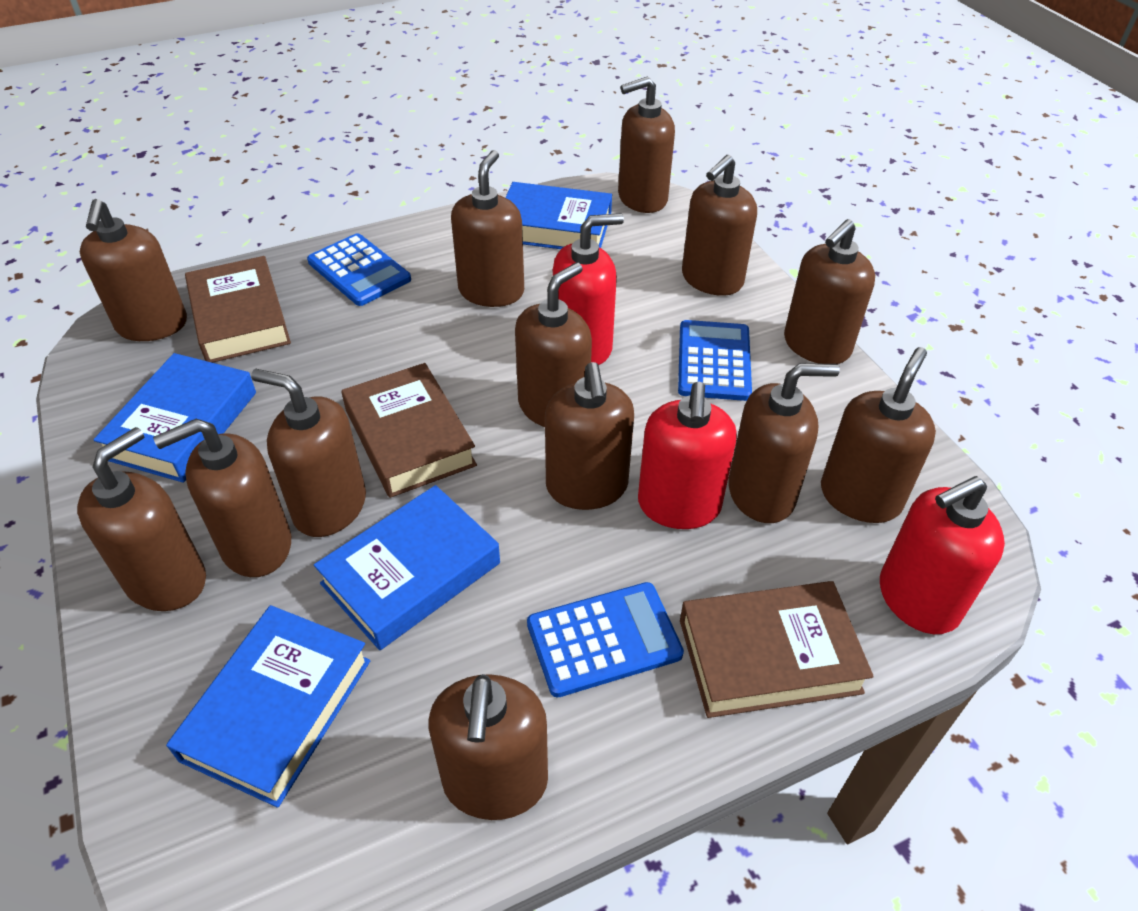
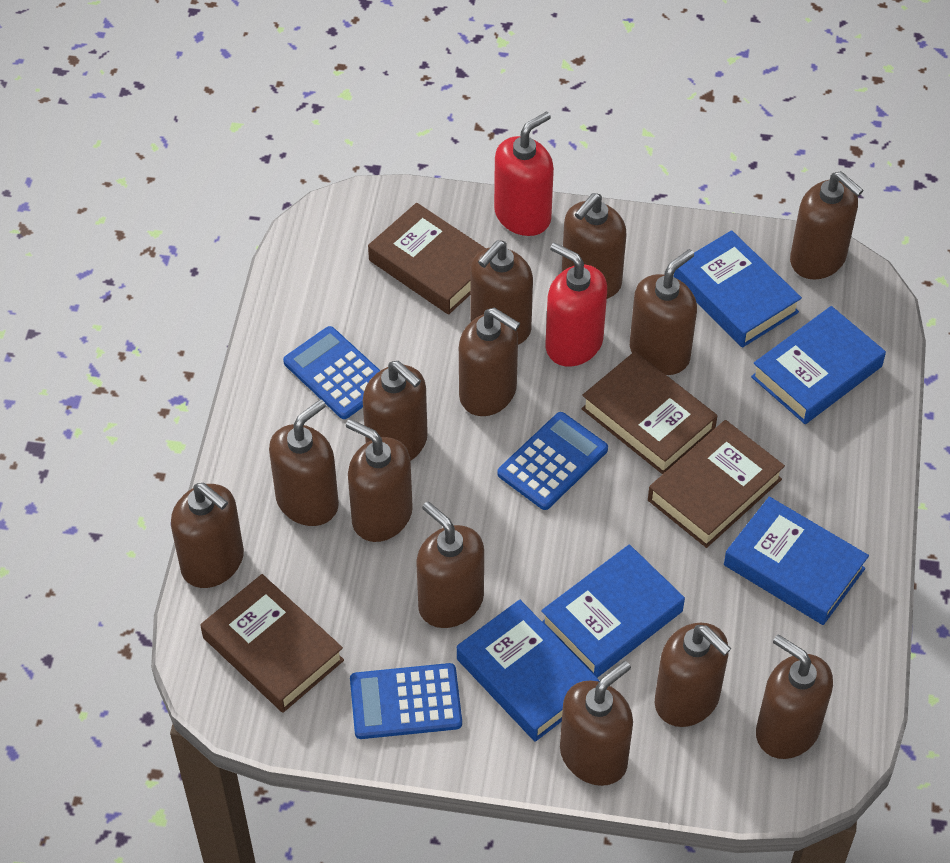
blue book: 4 -> 5
brown book: 3 -> 4
red soap dispenser: 3 -> 2

